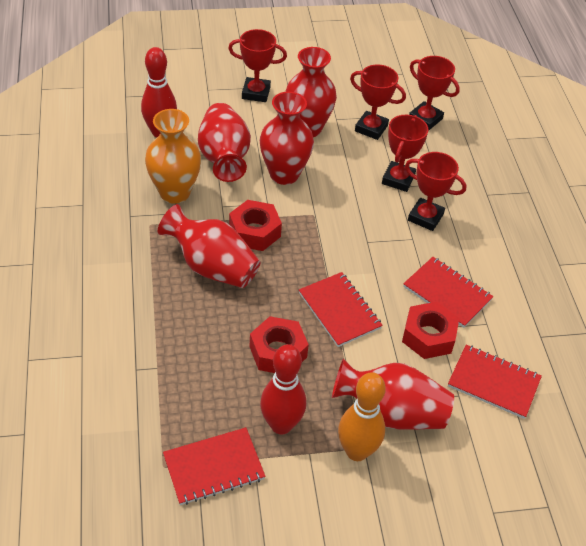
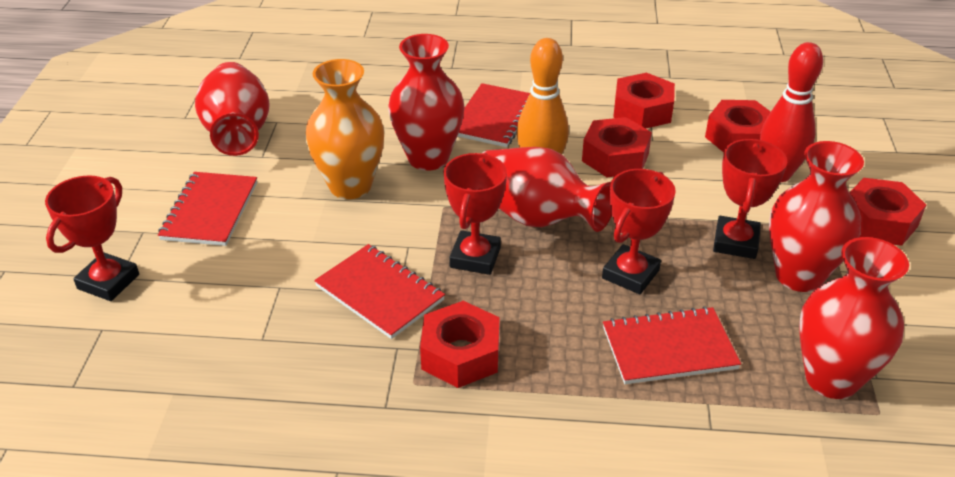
red bowling pin: 2 -> 1
red nut: 3 -> 5
red trophy: 5 -> 4

